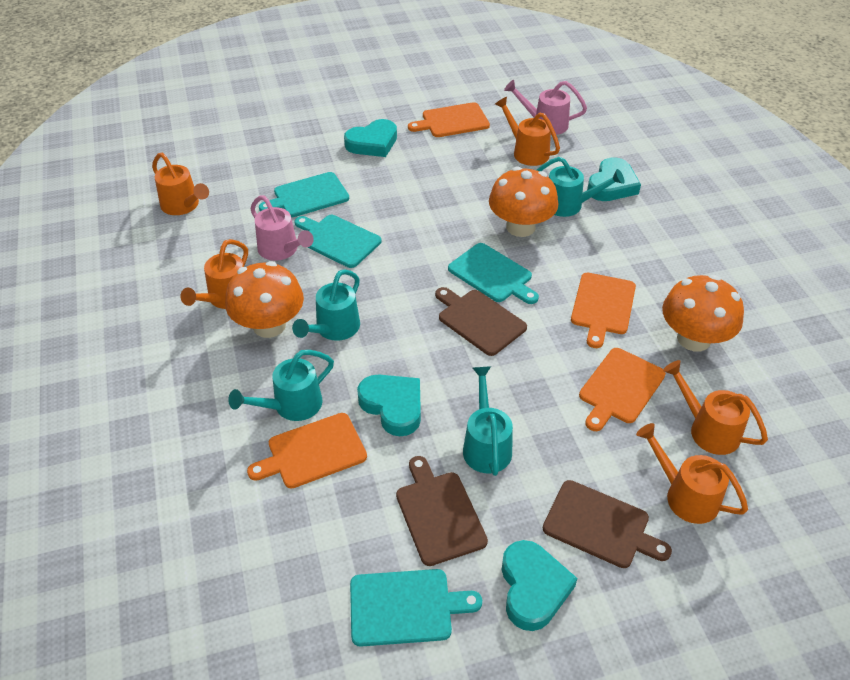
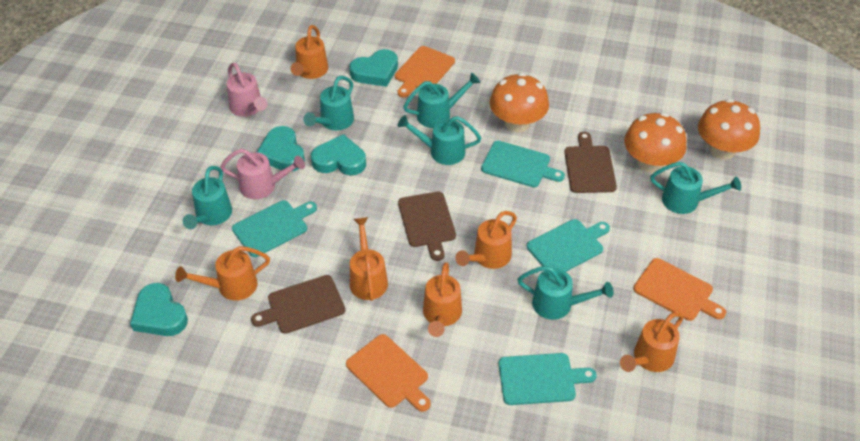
orange cutting board: 4 -> 3
orange watering can: 5 -> 6
turquoise watering can: 4 -> 6

